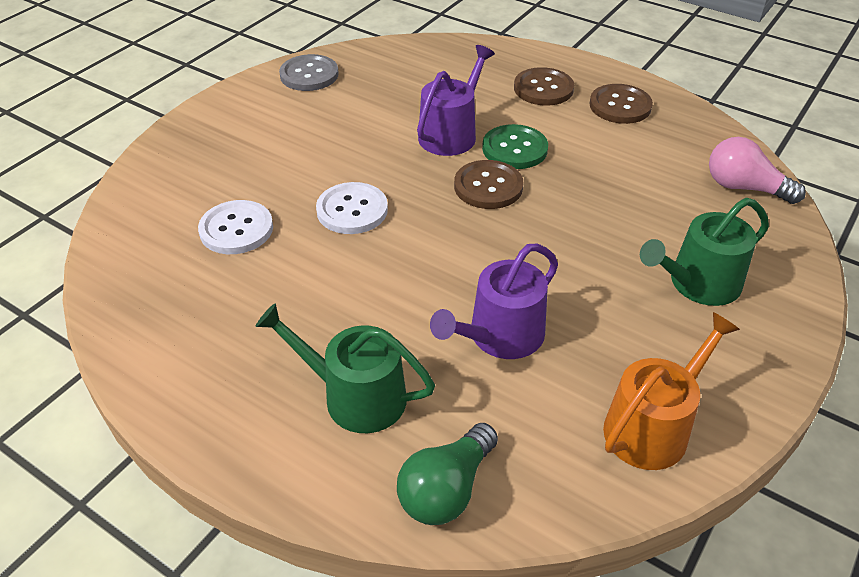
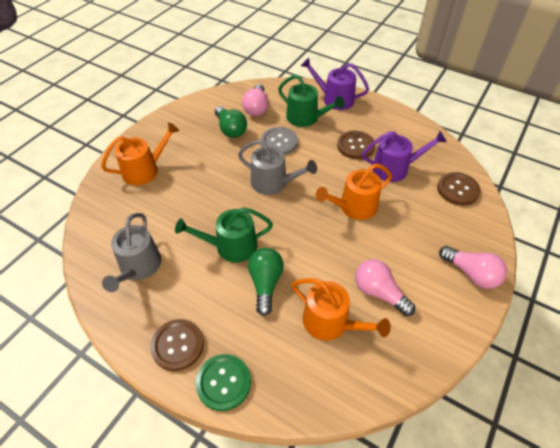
green light bulb: 1 -> 2
grey watering can: 0 -> 2
orange watering can: 1 -> 3
pink light bulb: 1 -> 3
white button: 2 -> 0

